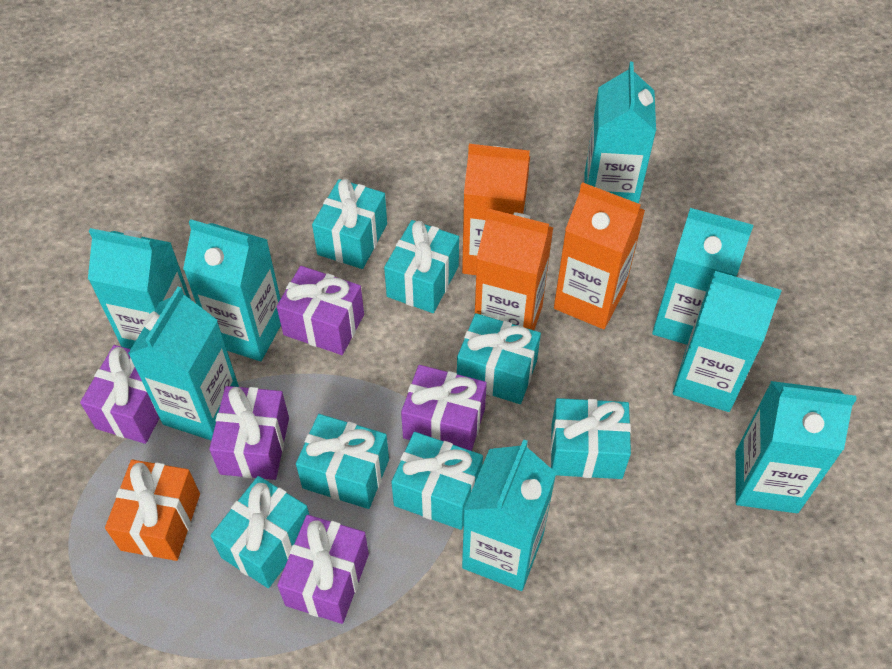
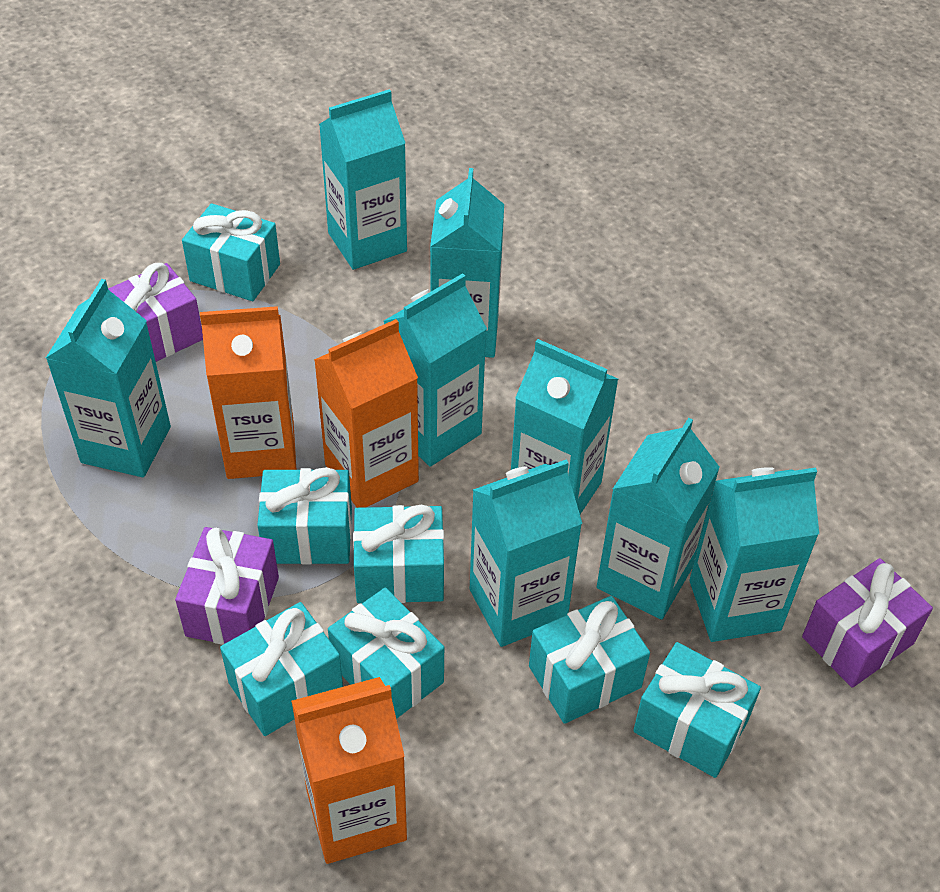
orange gift: 1 -> 0
purple gift: 5 -> 3

